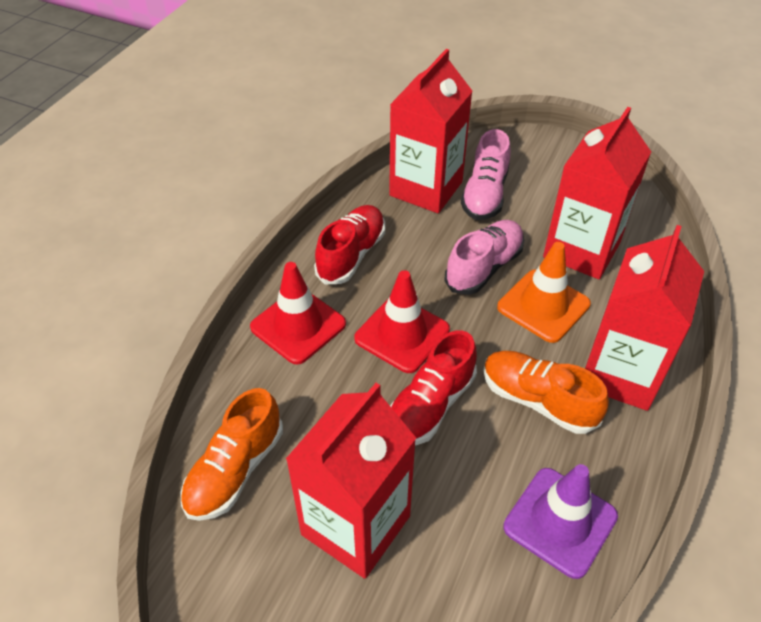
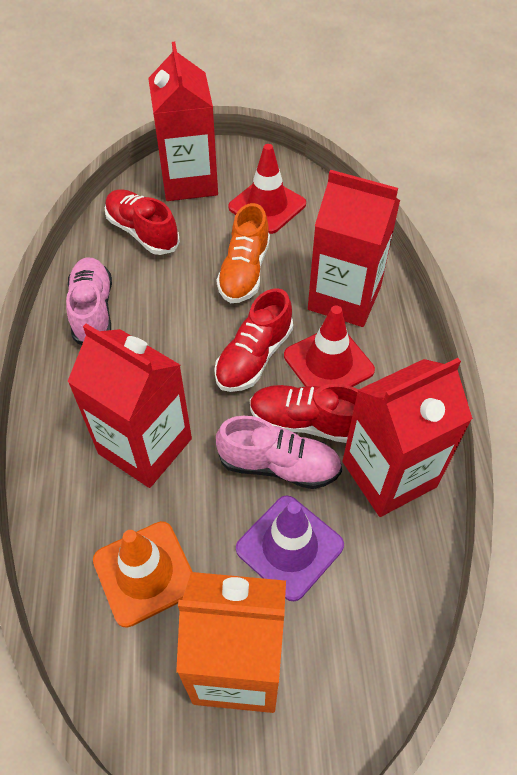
orange carton: 0 -> 1
orange shoe: 2 -> 1
red shoe: 2 -> 3

